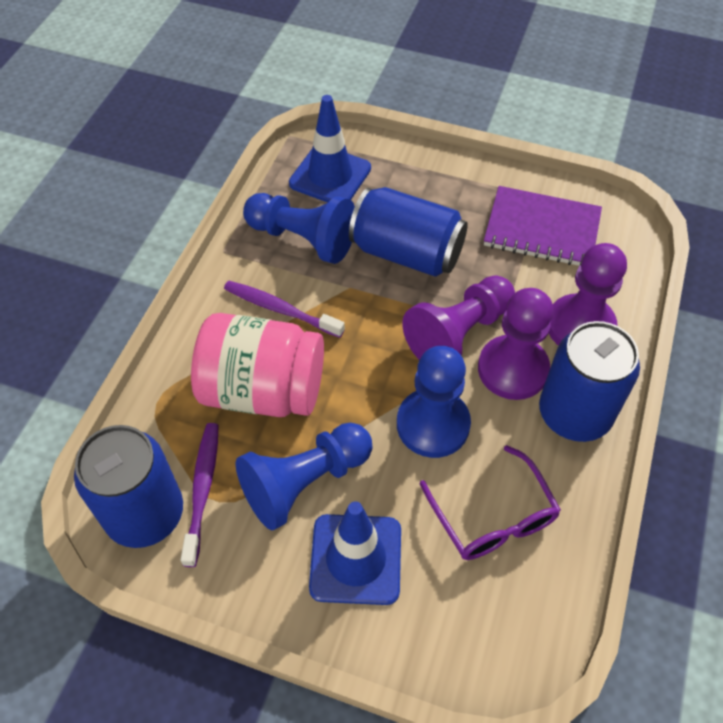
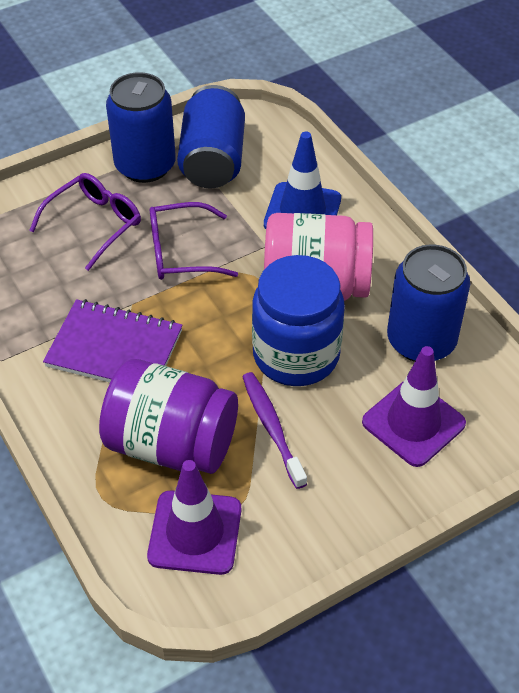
blue jar: 0 -> 1
blue pawn: 3 -> 0
blue traffic cone: 2 -> 1
purple glasses: 1 -> 2
purple jar: 0 -> 1
purple pawn: 3 -> 0
purple toothbrush: 2 -> 1
purple traffic cone: 0 -> 2

